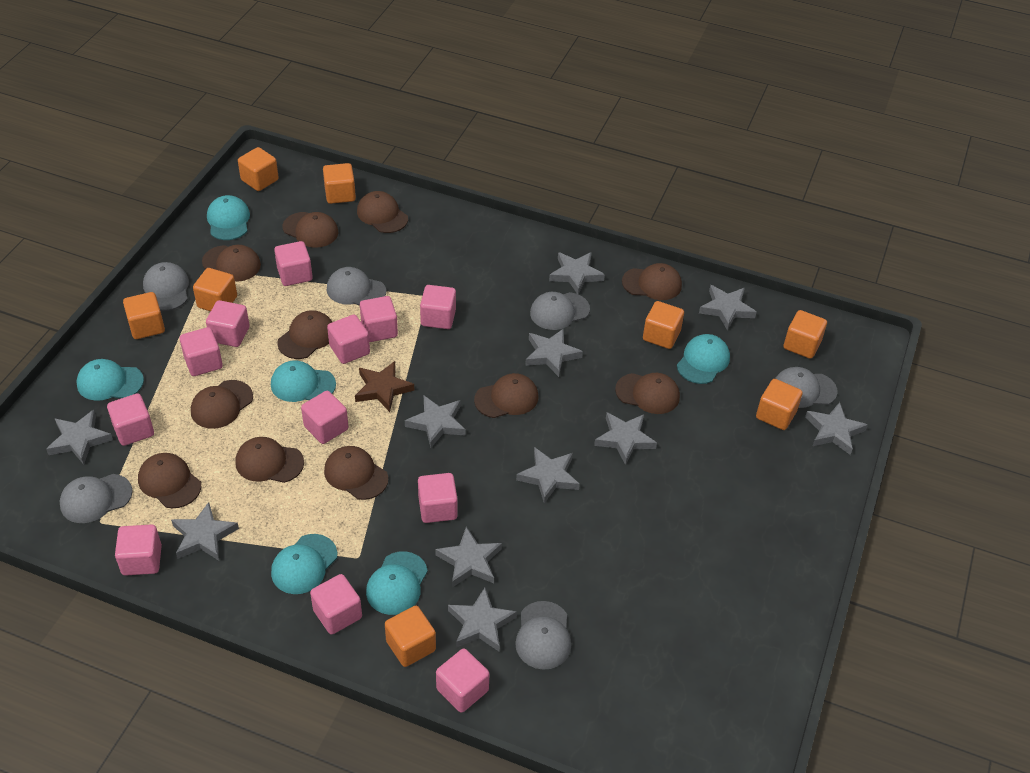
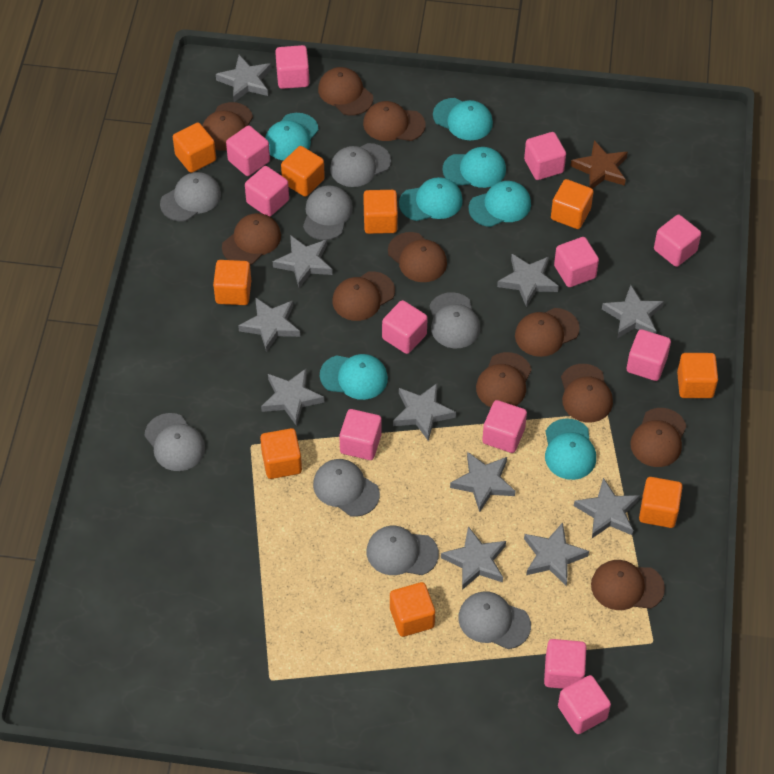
grey cap: 6 -> 8
orange cube: 8 -> 9
turquoise cap: 6 -> 7

